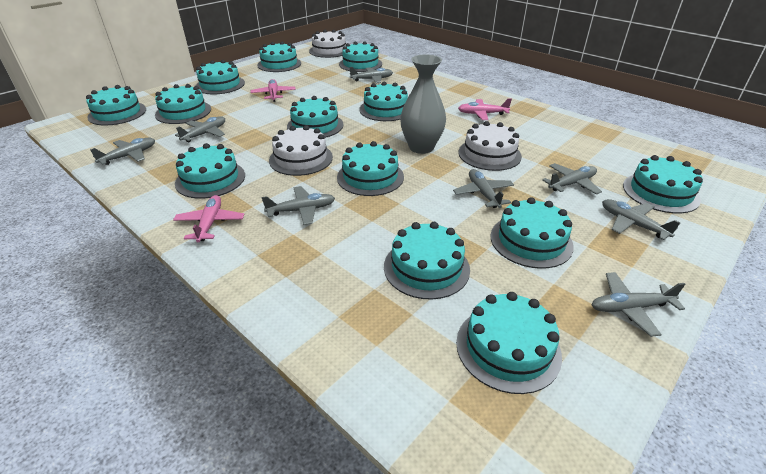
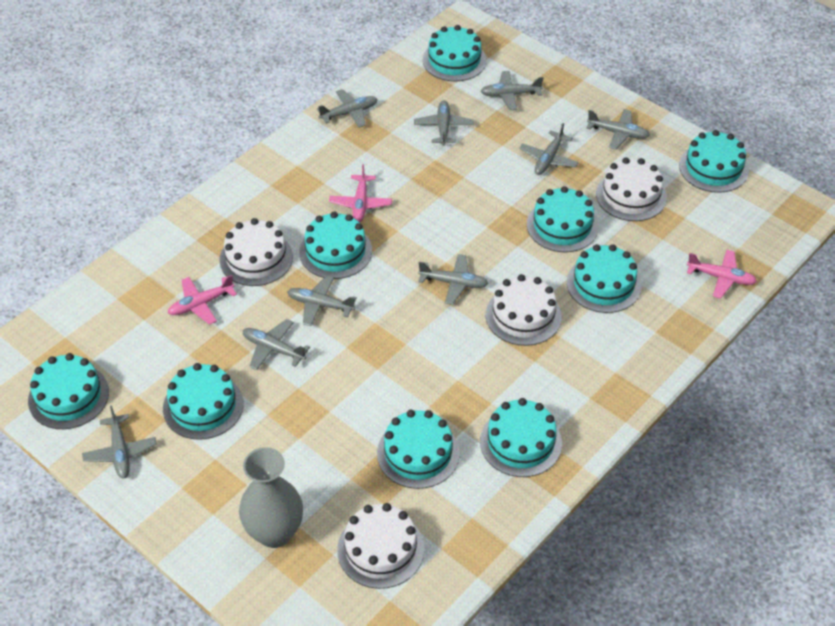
grey plane: 8 -> 9
turquoise cake: 13 -> 9
white cake: 3 -> 4

